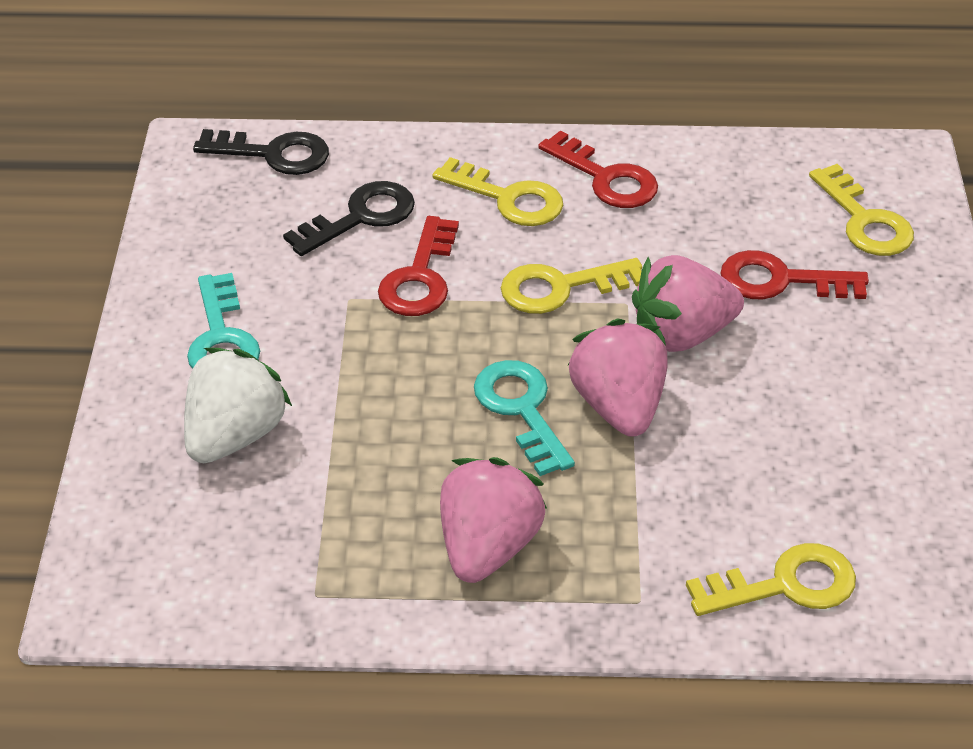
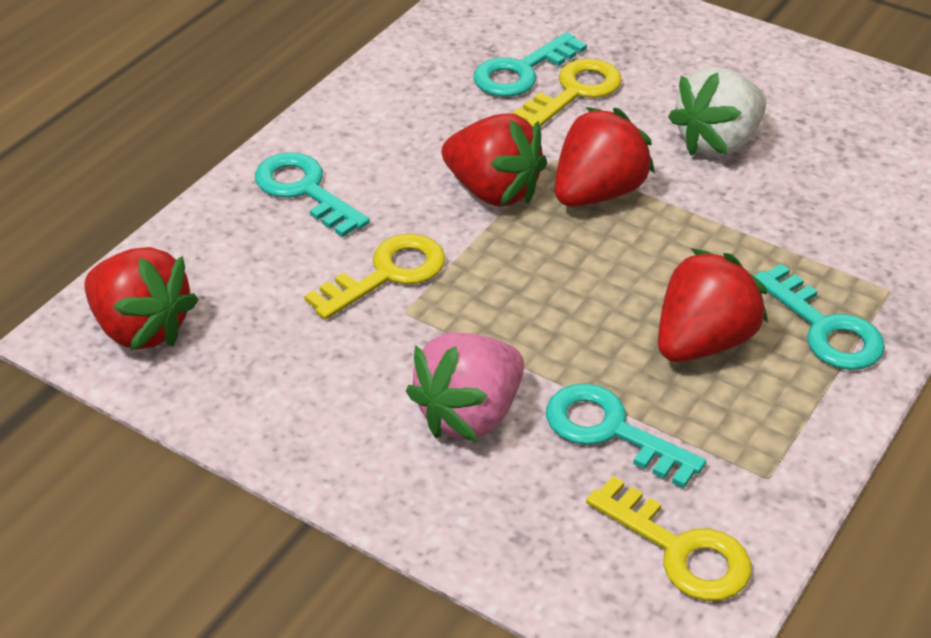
black key: 2 -> 0
pink strawberry: 3 -> 1
red key: 3 -> 0
red strawberry: 0 -> 4
turquoise key: 2 -> 4
yellow key: 4 -> 3

